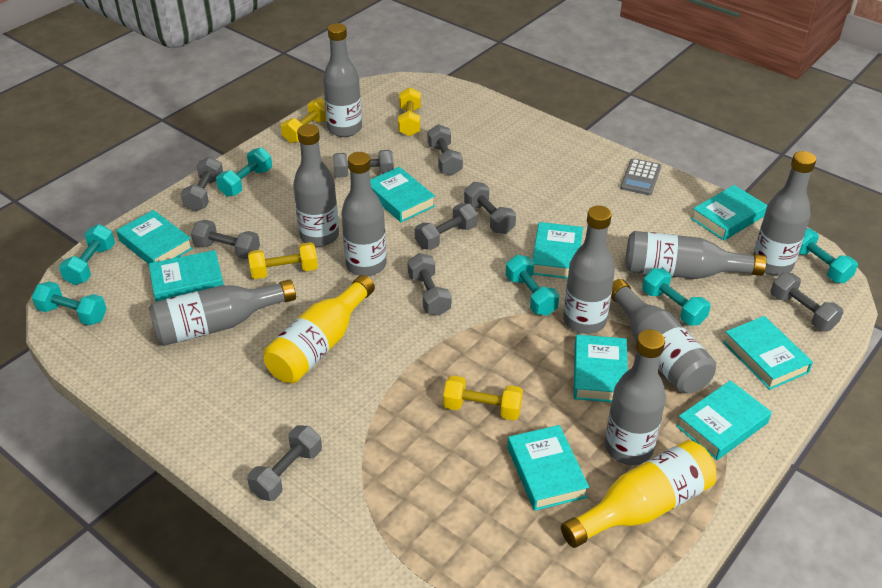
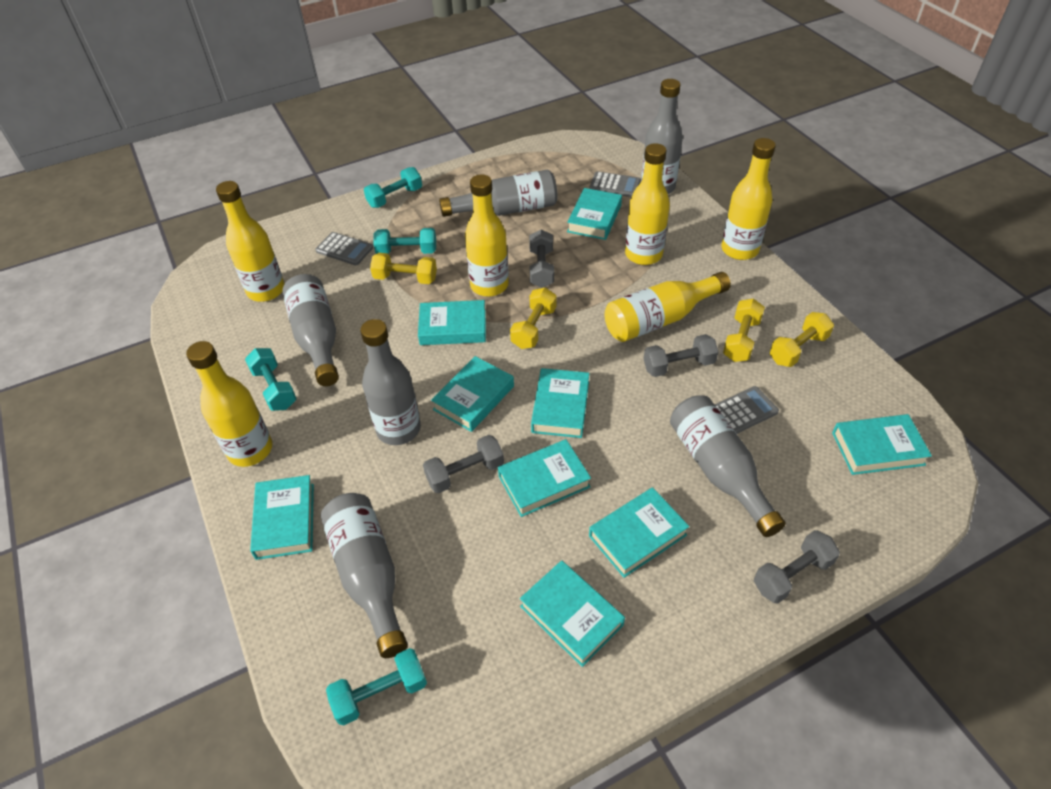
grey bottle: 9 -> 6
grey calculator: 1 -> 3
grey dumbbell: 9 -> 4
turquoise dumbbell: 6 -> 4
yellow bottle: 2 -> 6

